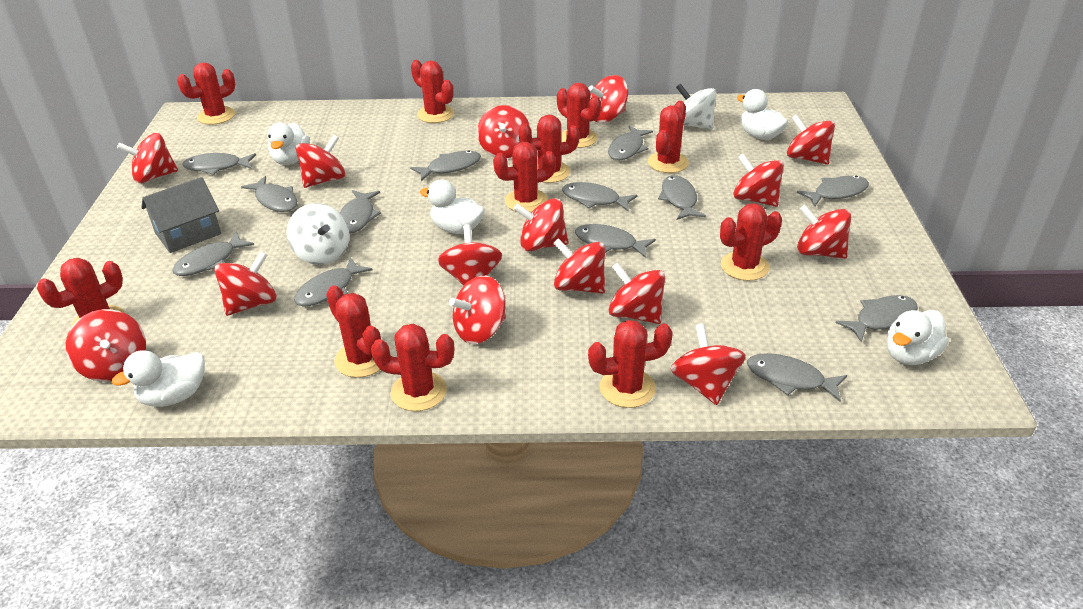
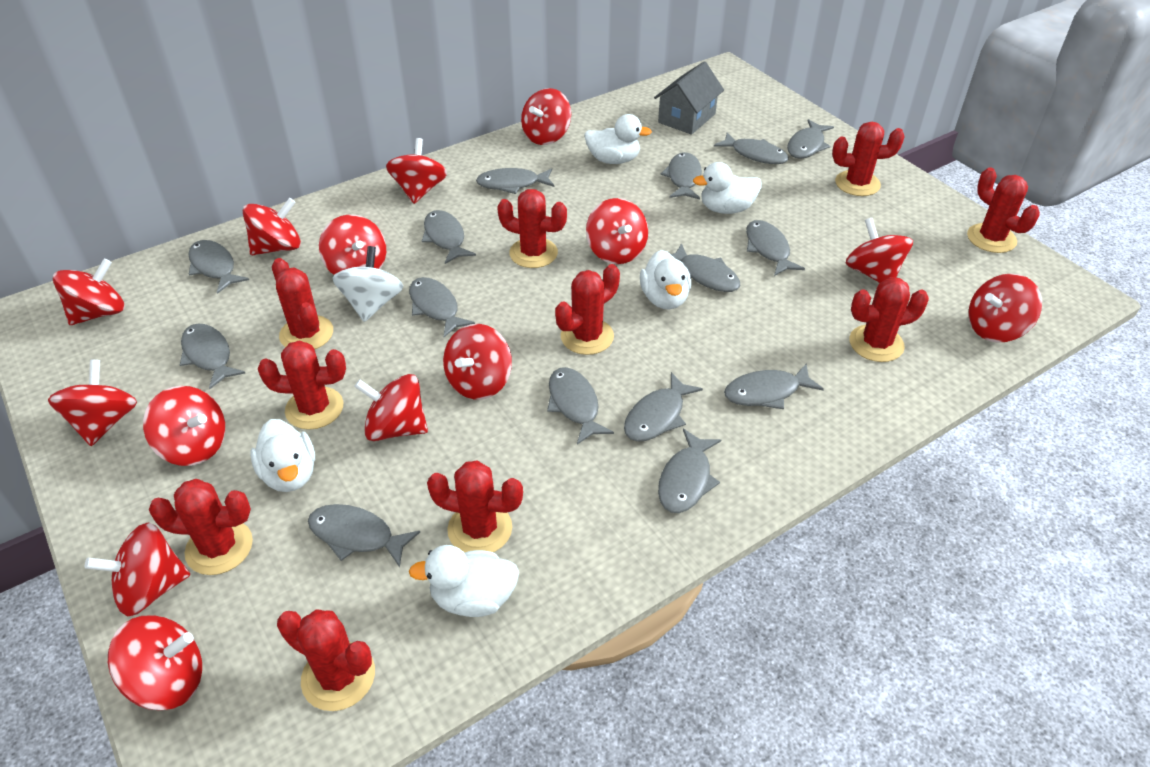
grey fish: 13 -> 15
red cactus: 11 -> 10
red spinning top: 15 -> 14
white spinning top: 2 -> 1

